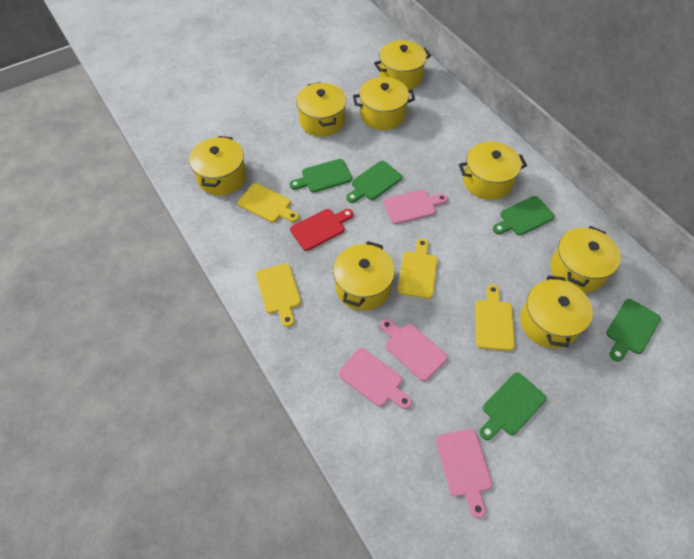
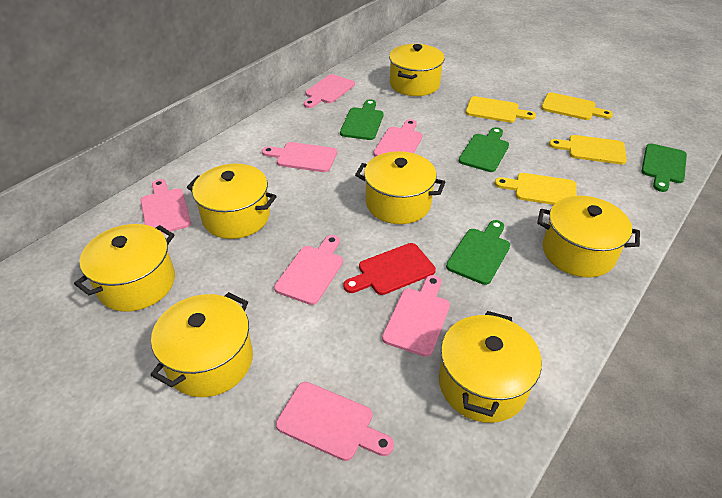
green cutting board: 5 -> 4
pink cutting board: 4 -> 7
yellow pot: 8 -> 7

